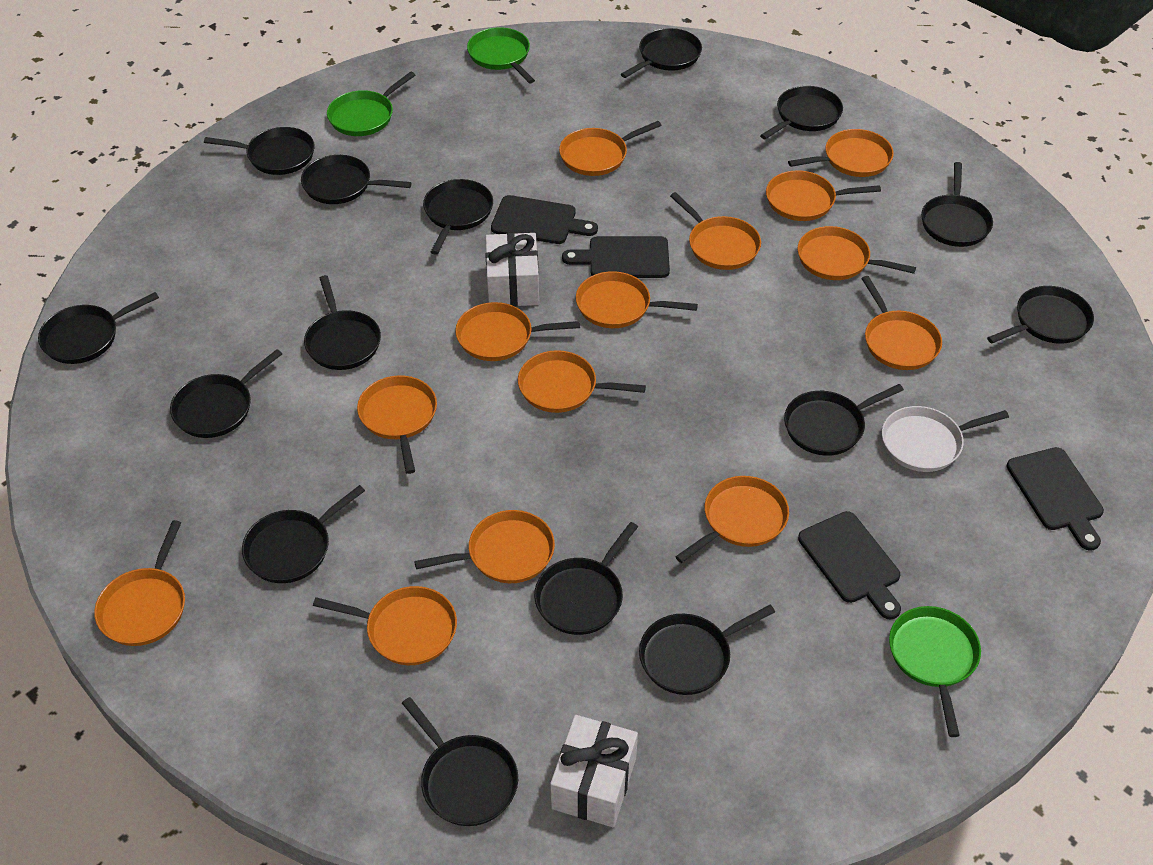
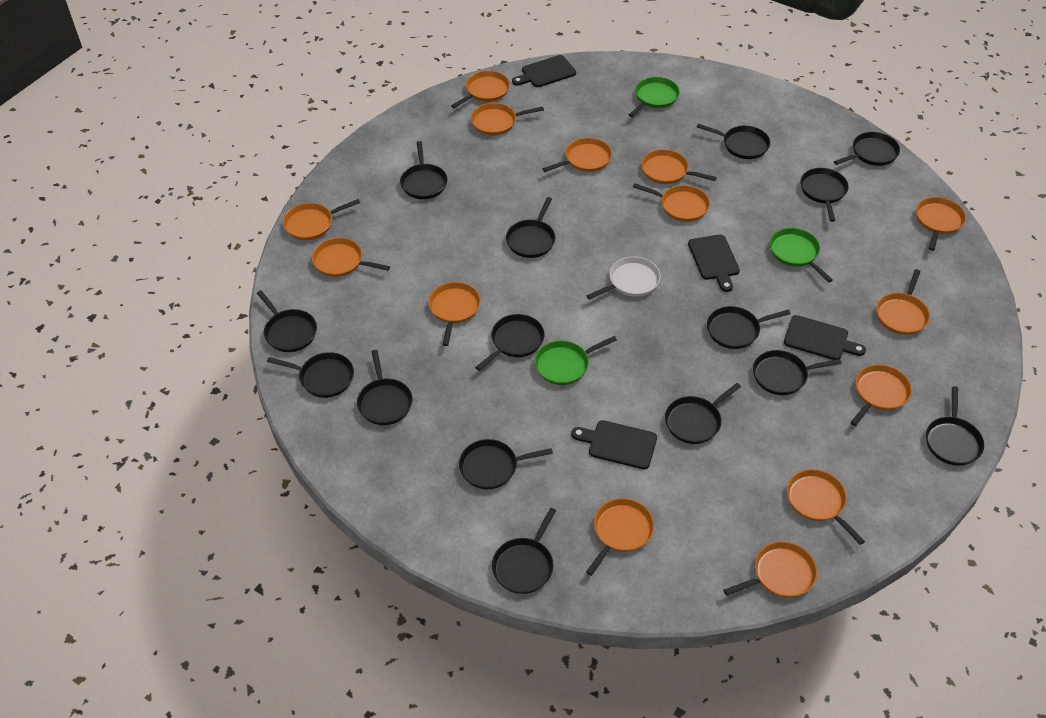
white gift: 2 -> 0

